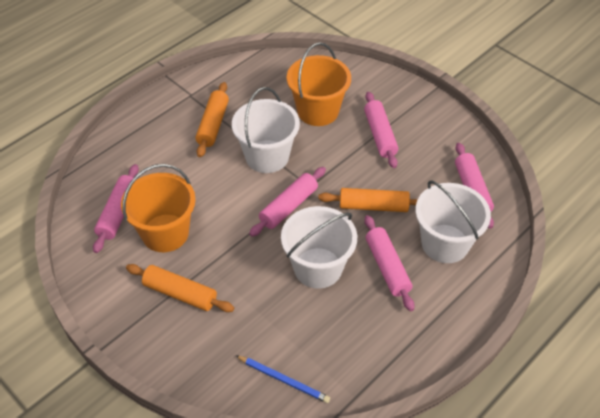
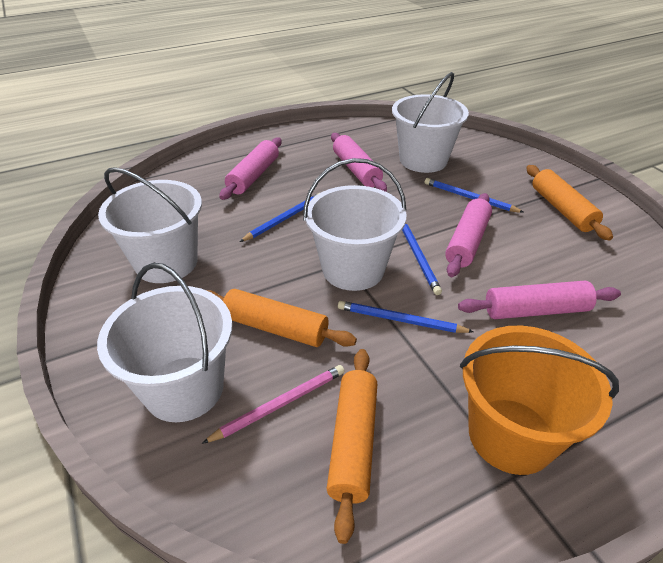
blue pencil: 1 -> 4
orange bucket: 2 -> 1
pink pencil: 0 -> 1
pink rolling pin: 5 -> 4
white bucket: 3 -> 4

